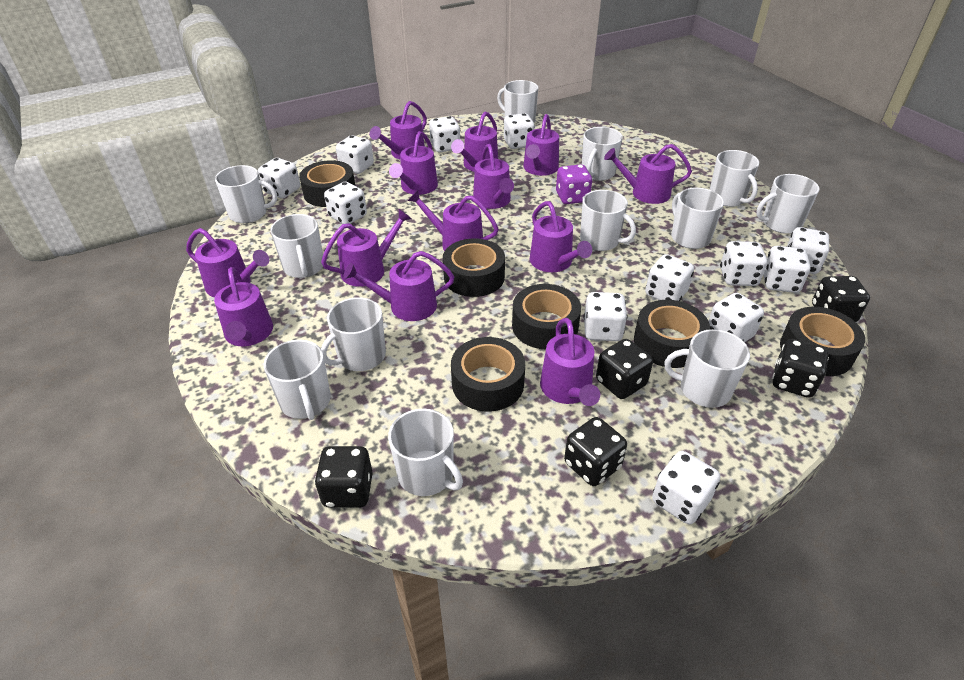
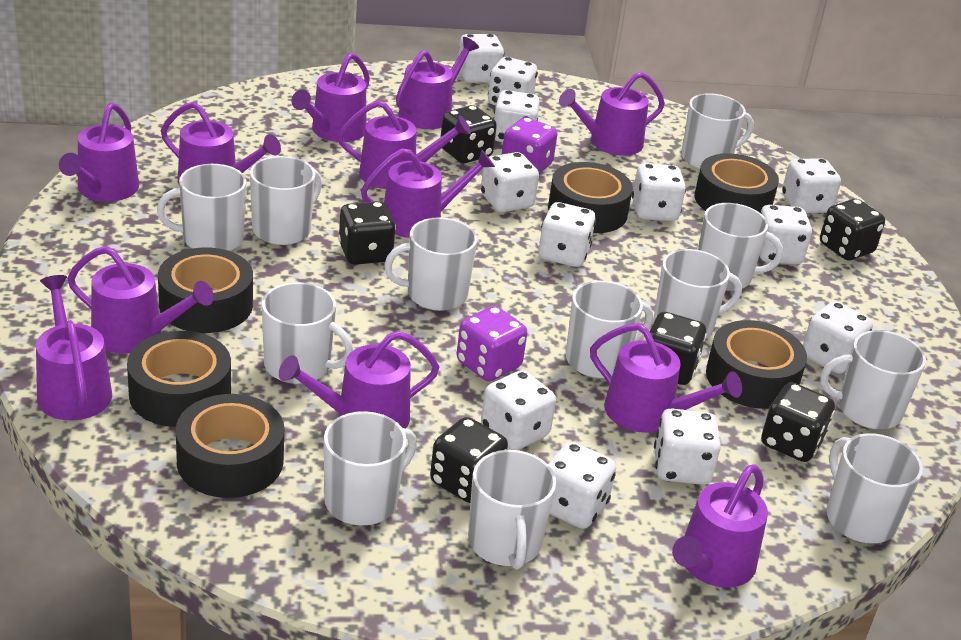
black dice: 5 -> 6
purple dice: 1 -> 2
purple watering can: 13 -> 12

